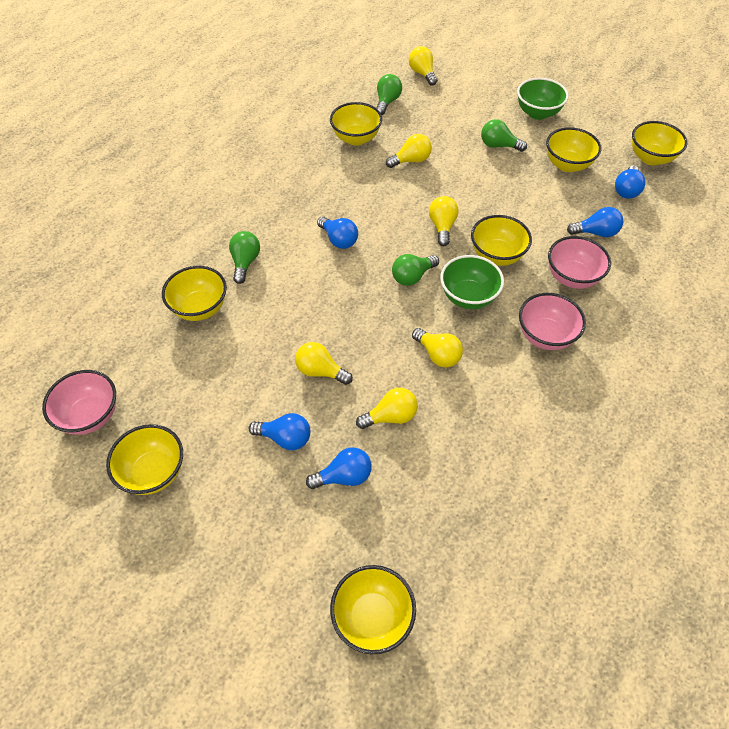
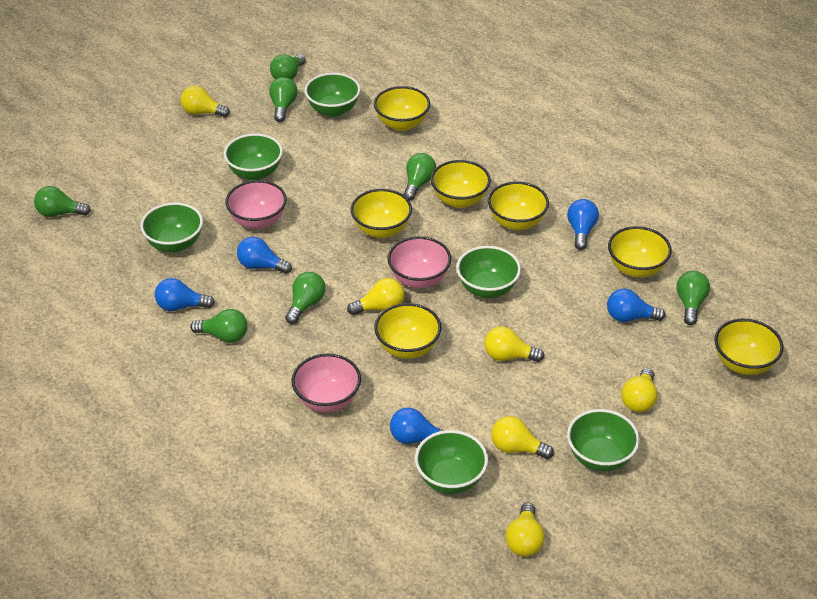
green bowl: 2 -> 6
green light bulb: 4 -> 7

